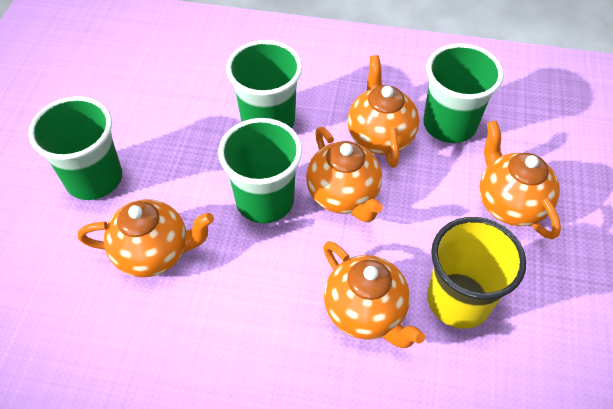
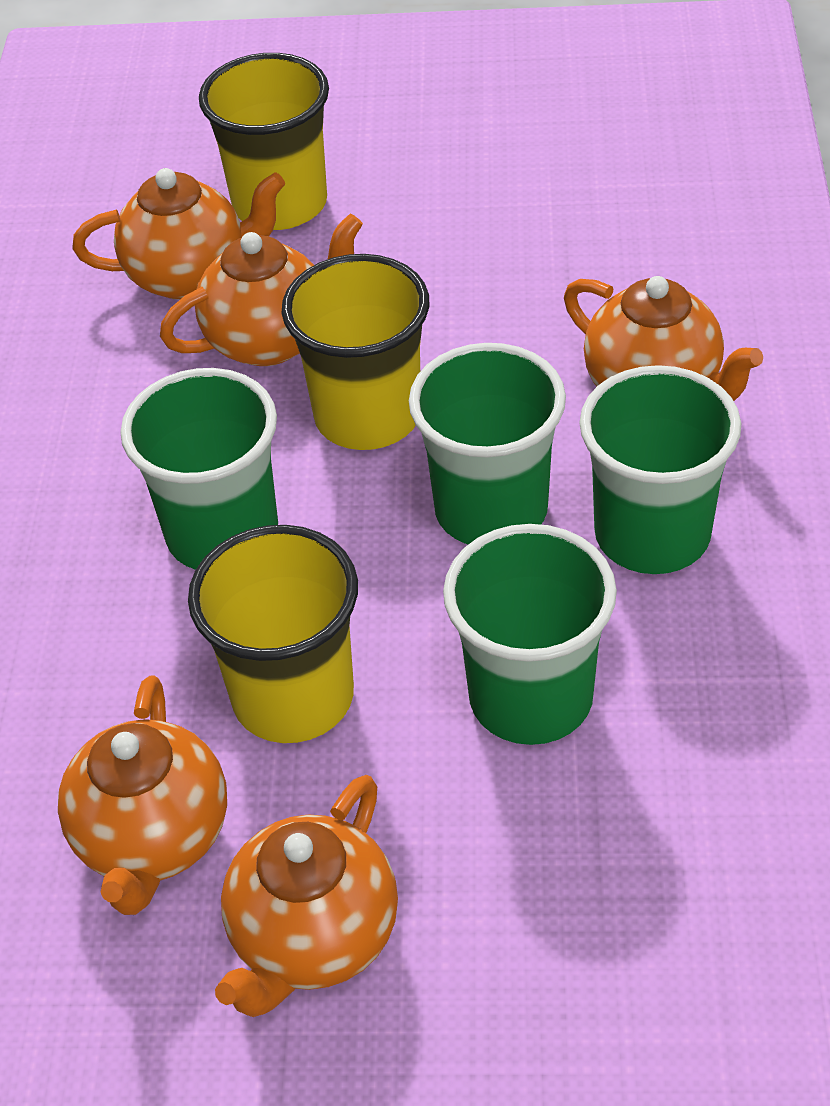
yellow cup: 1 -> 3

